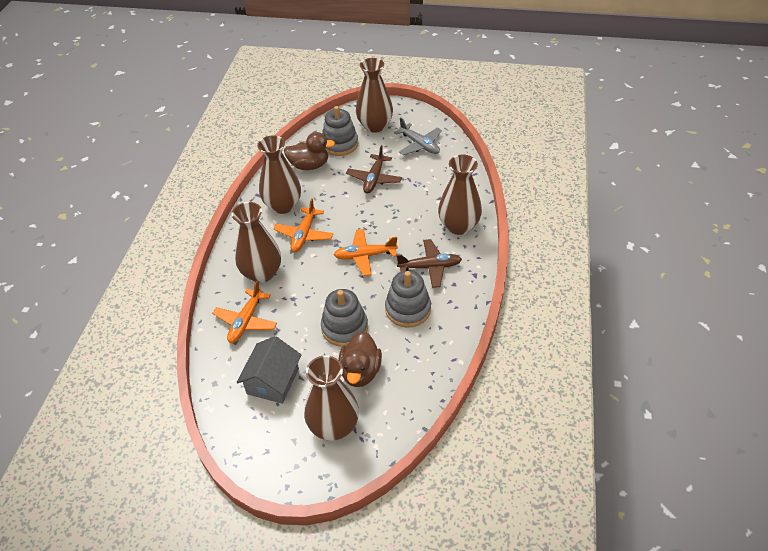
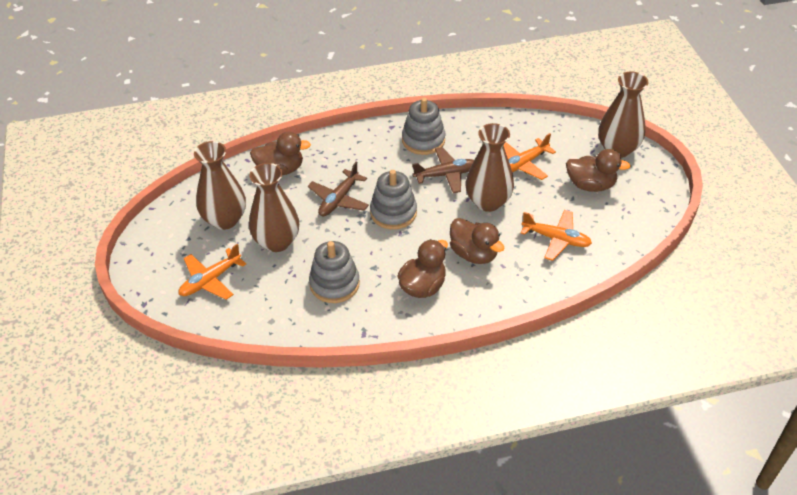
brown duck: 2 -> 4
brown vase: 5 -> 4
grey house: 1 -> 0
grey plane: 1 -> 0

